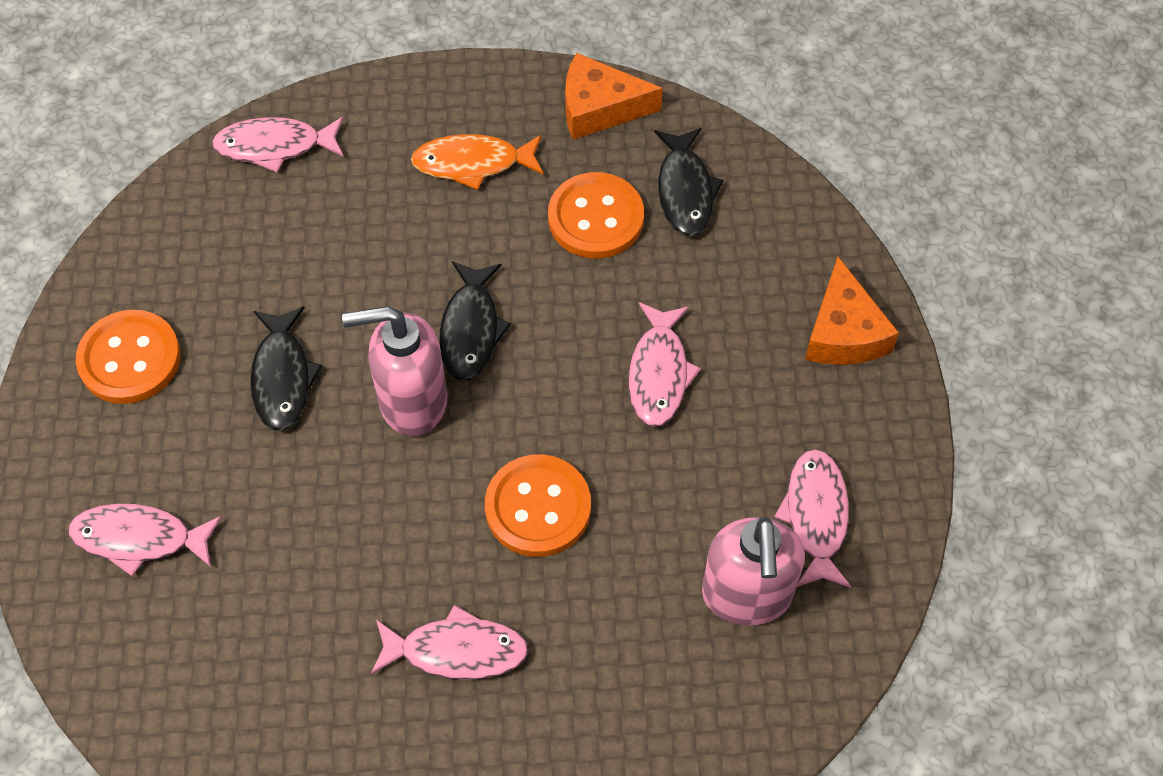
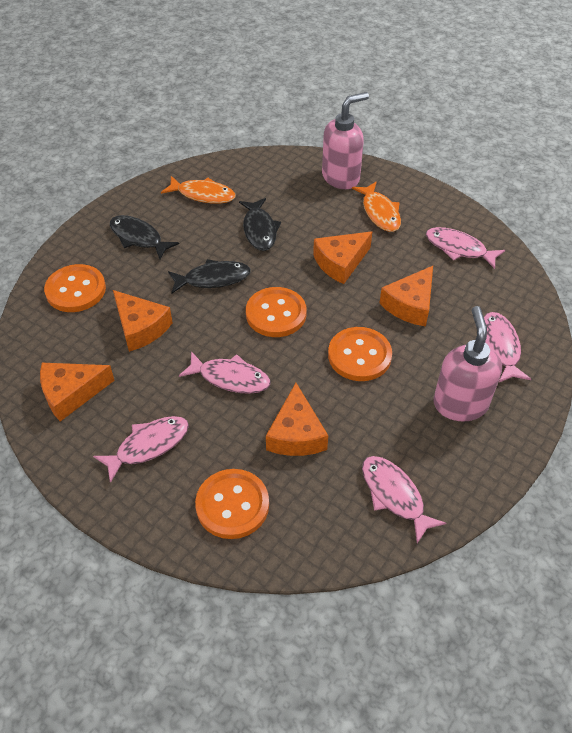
orange button: 3 -> 4
orange cheese: 2 -> 5
orange fish: 1 -> 2

